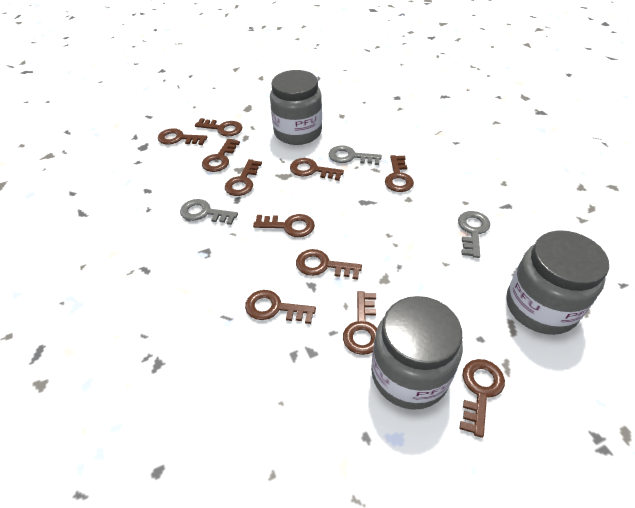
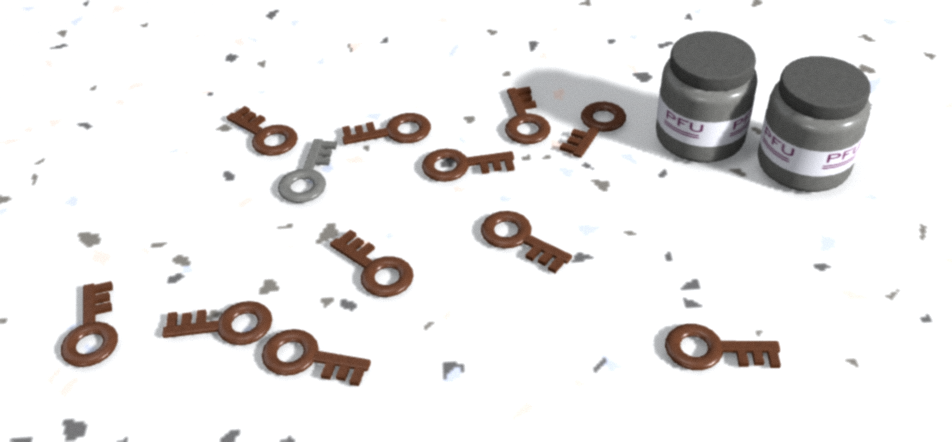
grey jar: 3 -> 2
grey key: 3 -> 1

